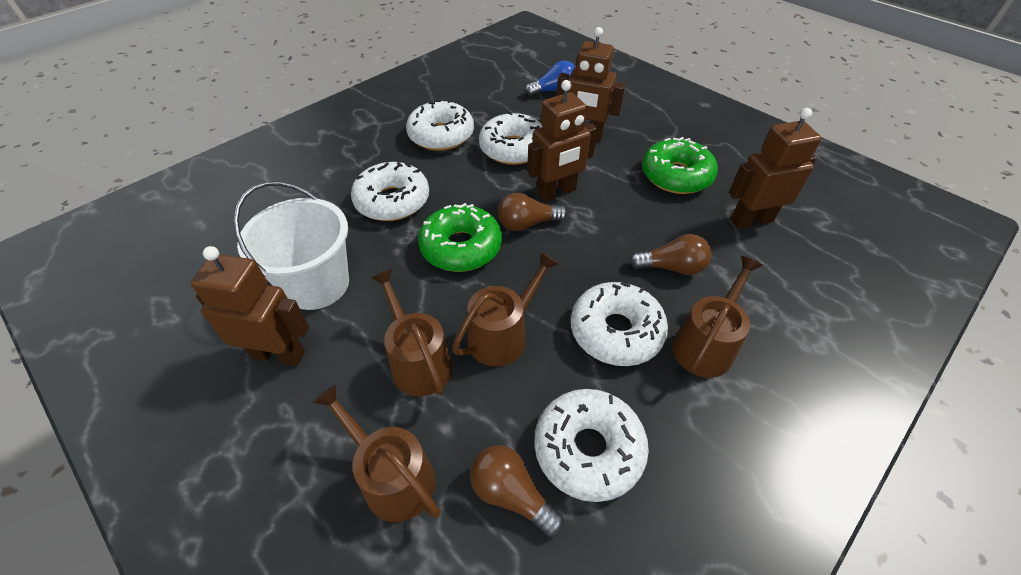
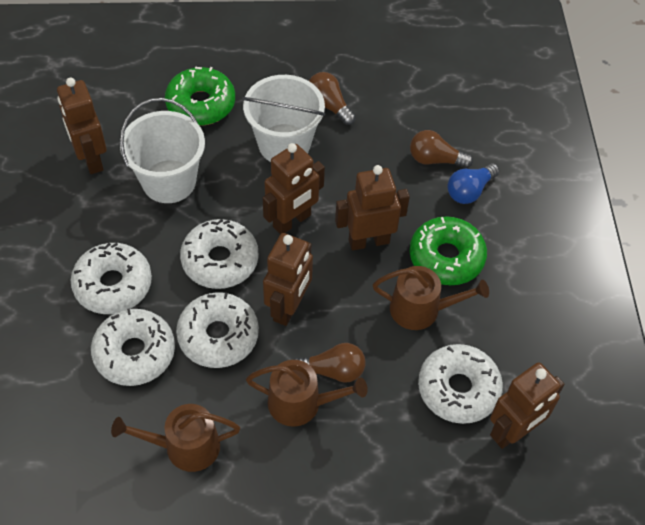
brown robot: 4 -> 5
brown watering can: 4 -> 3
white bucket: 1 -> 2

